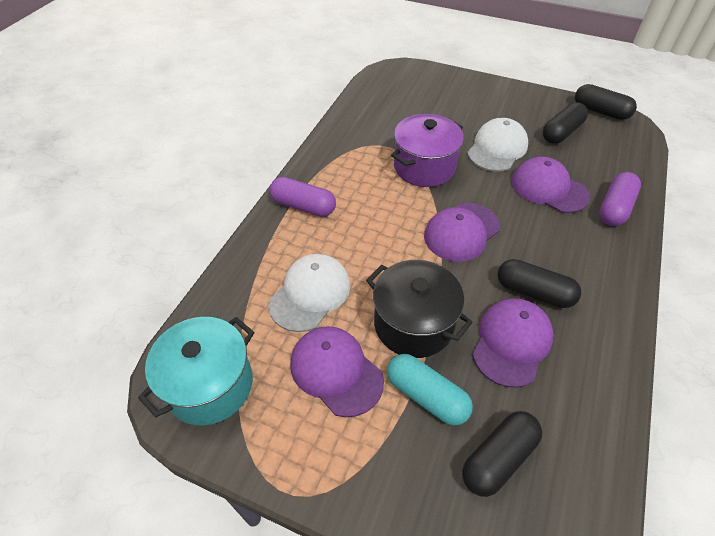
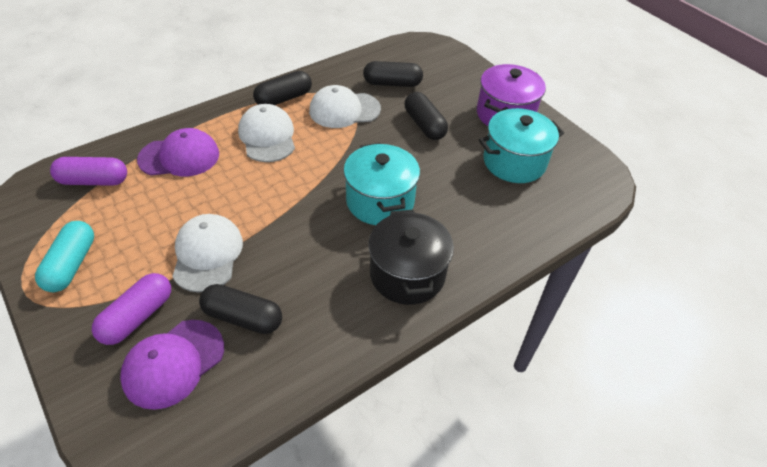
purple cap: 4 -> 2
turquoise pot: 1 -> 2
white cap: 2 -> 3

